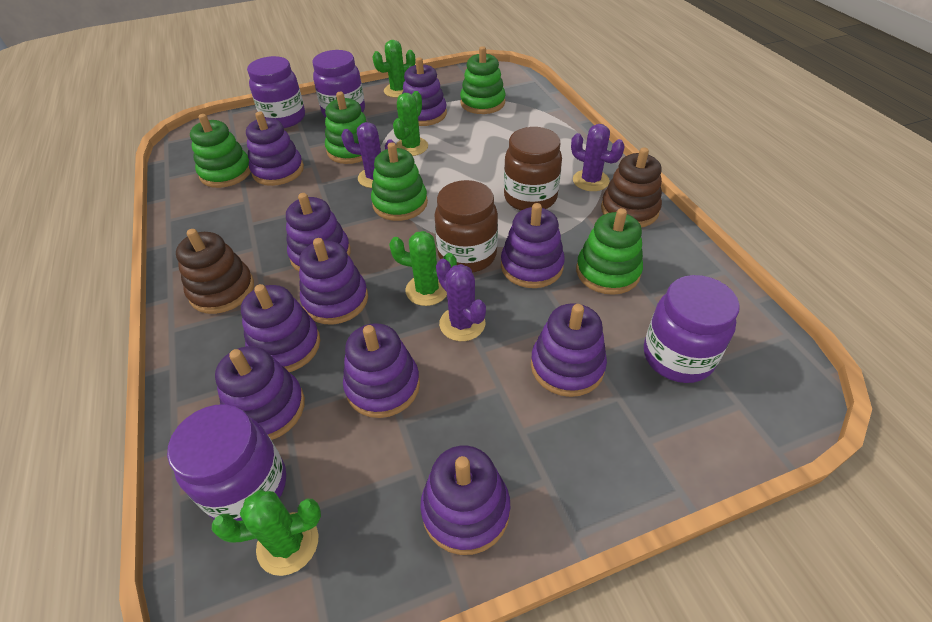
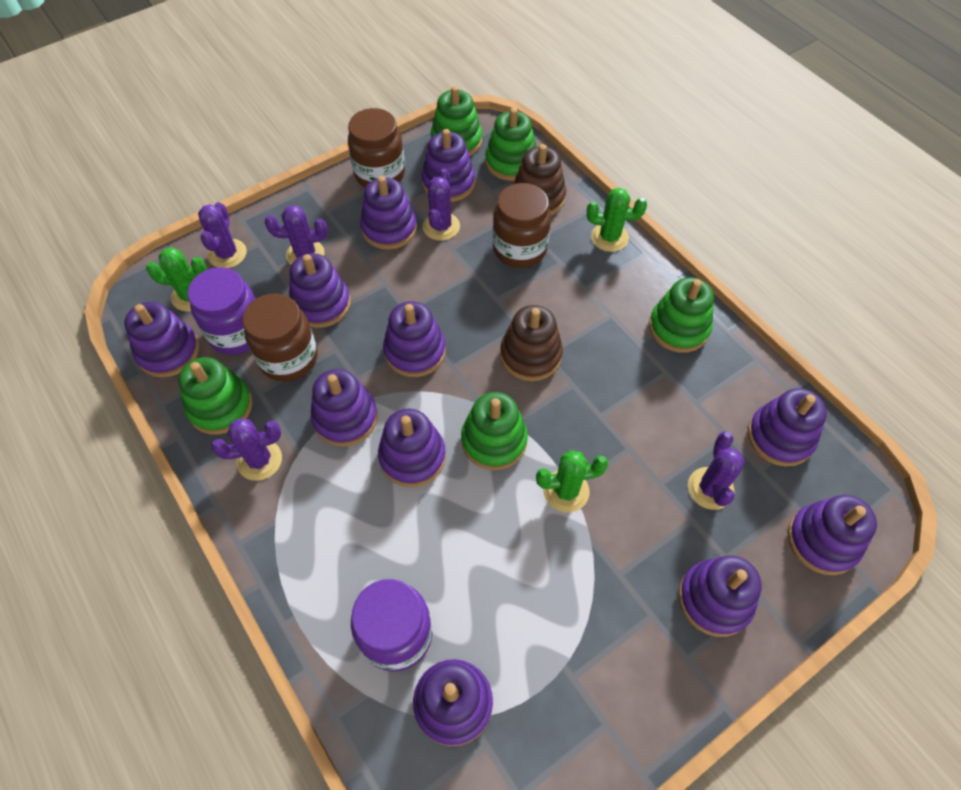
brown jar: 2 -> 3
green cactus: 4 -> 3
purple cactus: 3 -> 5
purple jar: 4 -> 2
purple stacking toy: 10 -> 11

